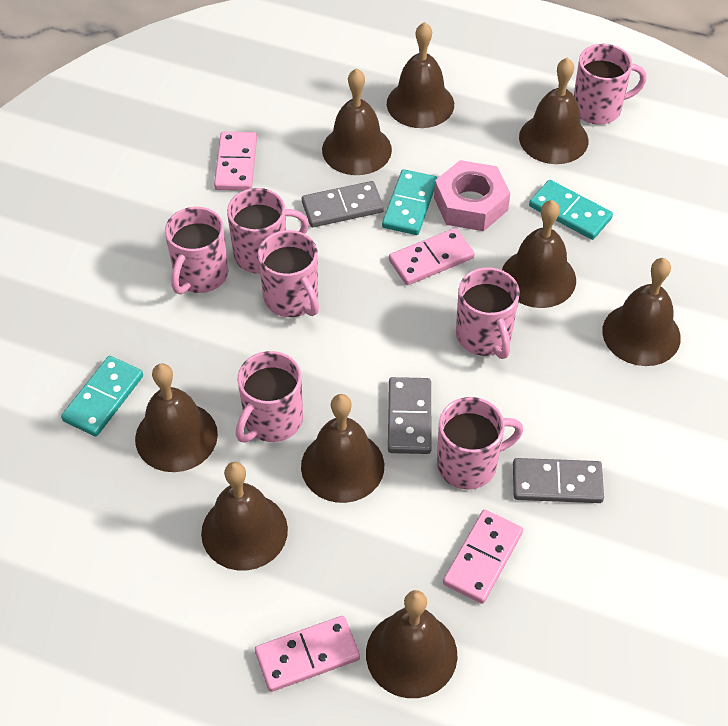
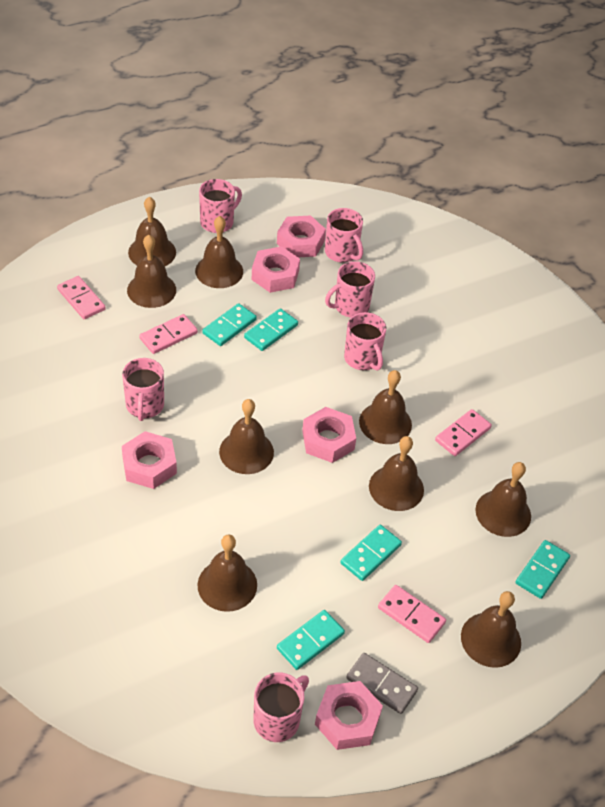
grey domino: 3 -> 1
pink mug: 7 -> 6
pink nut: 1 -> 5
turquoise domino: 3 -> 5

